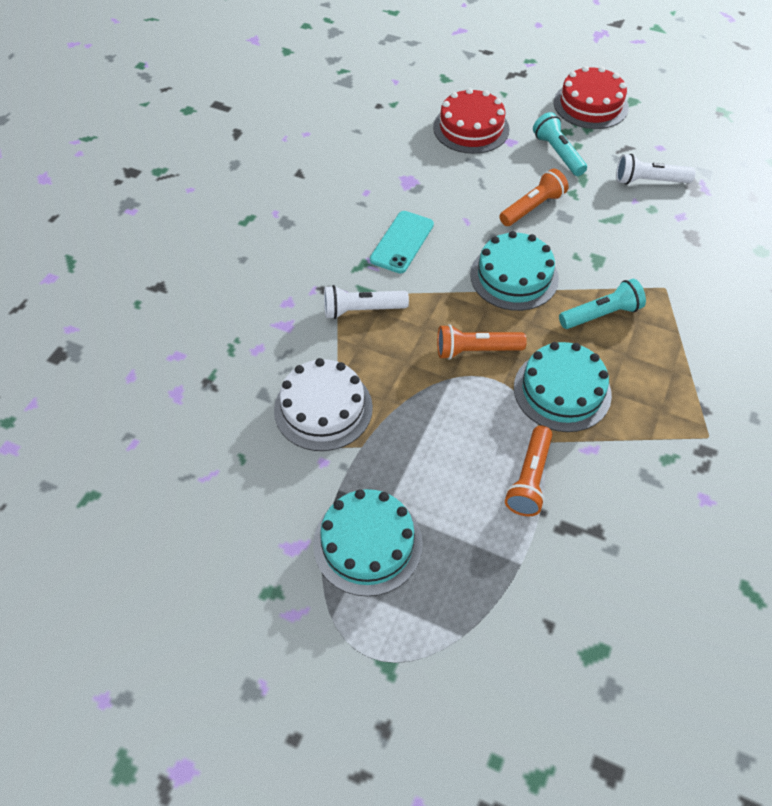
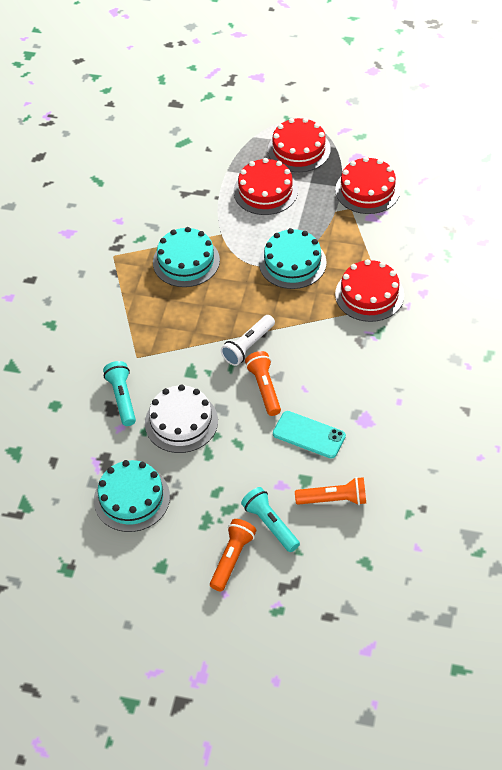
red cake: 2 -> 4
white flashlight: 2 -> 1

